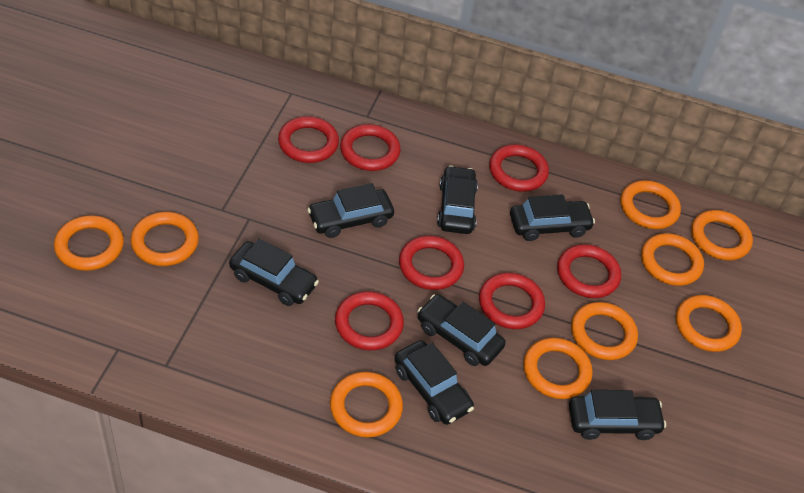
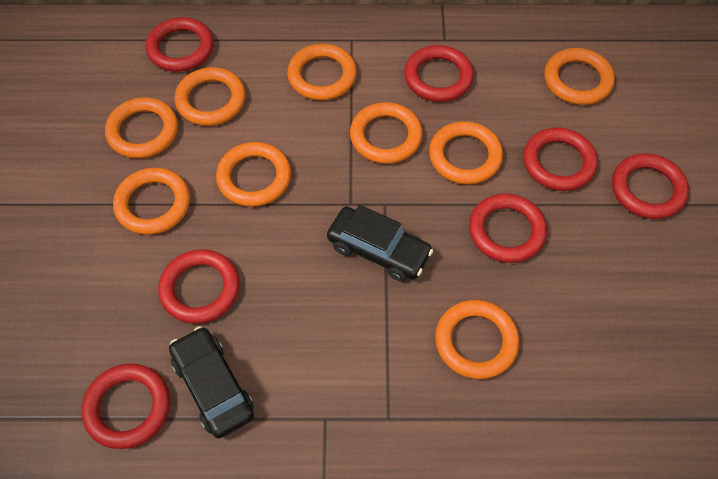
black car: 7 -> 2

